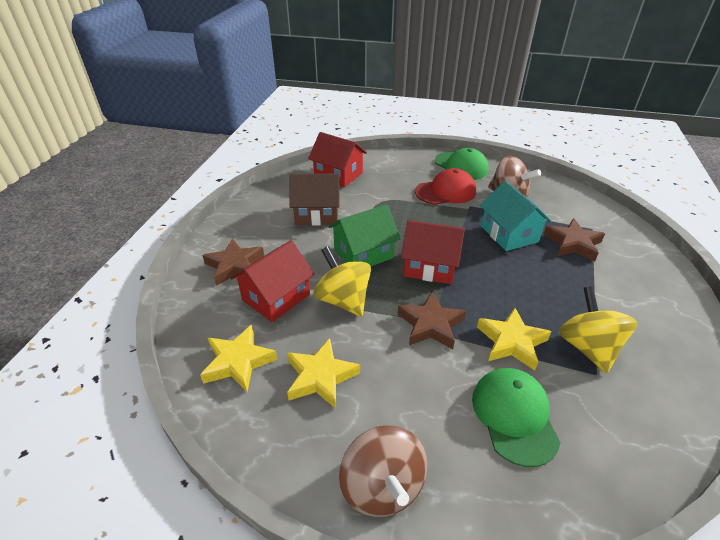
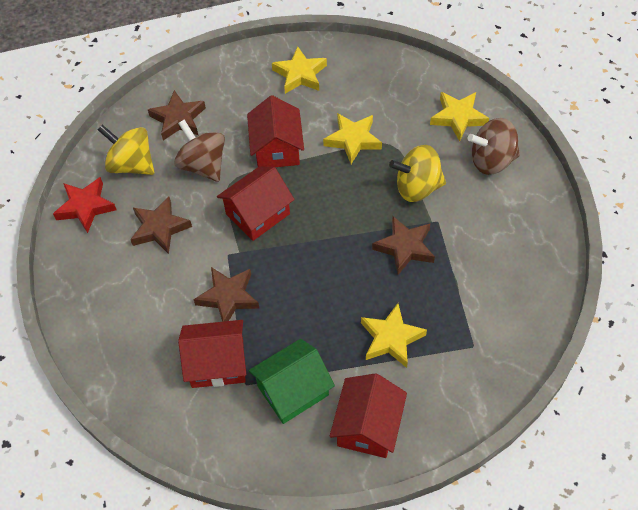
brown house: 1 -> 0
brown star: 3 -> 4
green cap: 2 -> 0
red cap: 1 -> 0
red house: 3 -> 4
red star: 0 -> 1
turquoise house: 1 -> 0
yellow star: 3 -> 4

